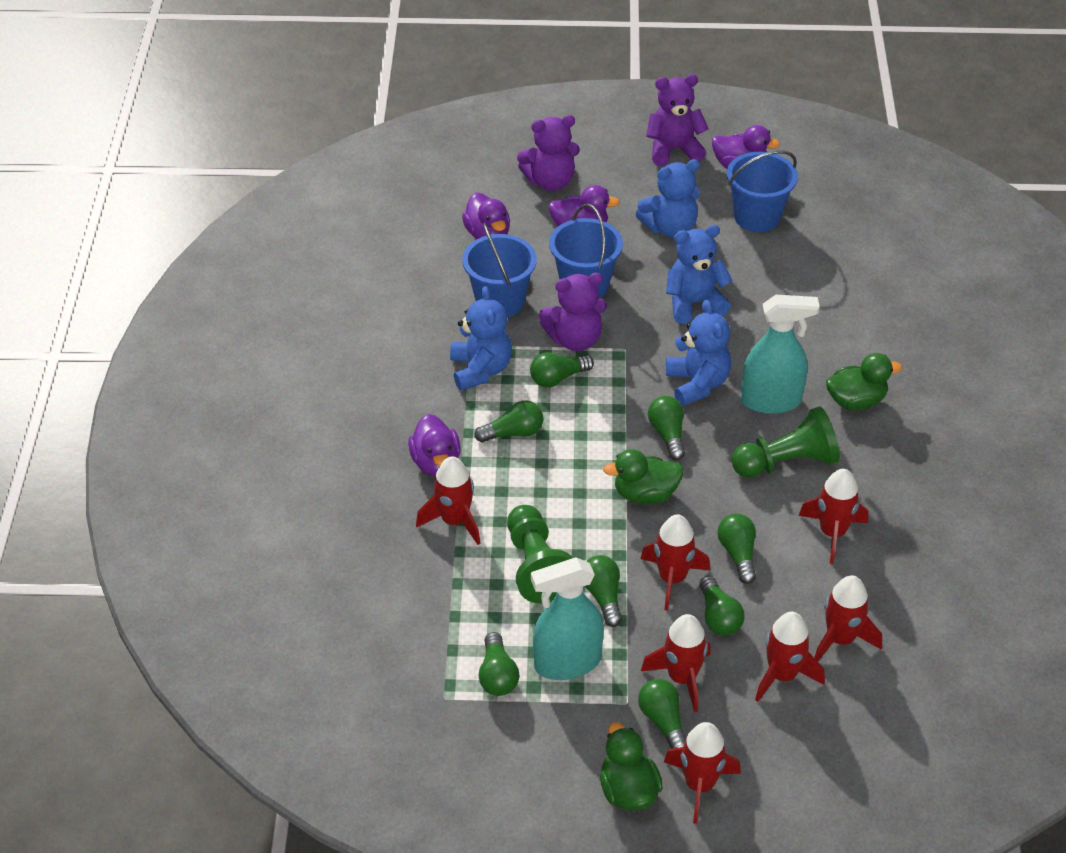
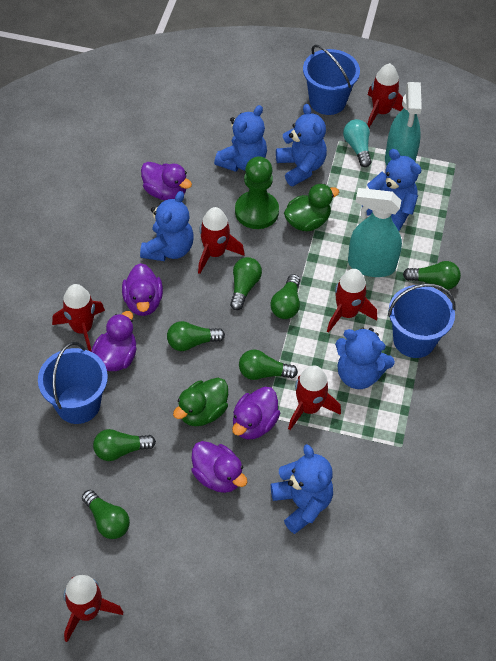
blue teddy bear: 4 -> 6
green duck: 3 -> 2
green light bulb: 8 -> 7
green pawn: 2 -> 1
purple duck: 4 -> 5
purple teddy bear: 3 -> 0
red rocket: 7 -> 6
turquoise light bulb: 0 -> 1

